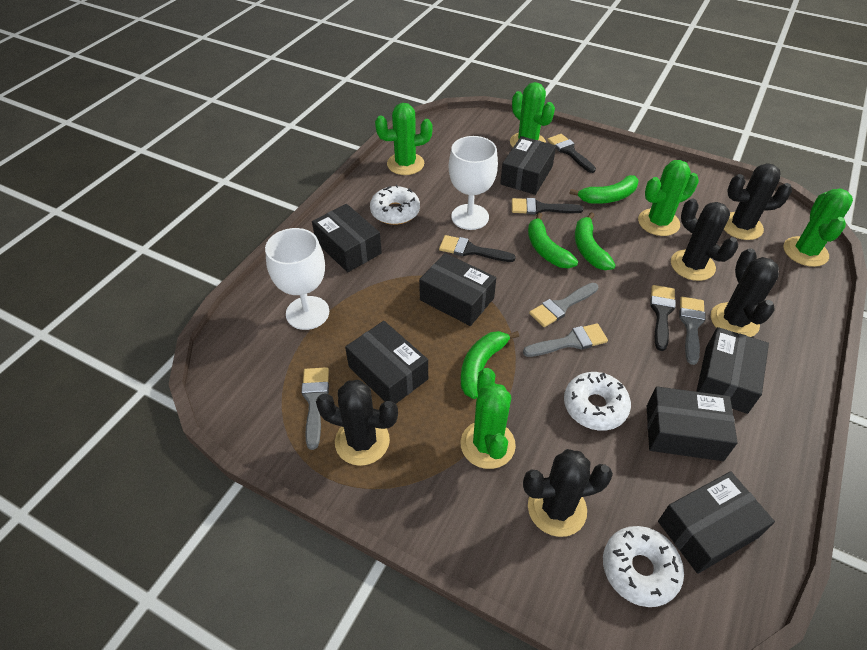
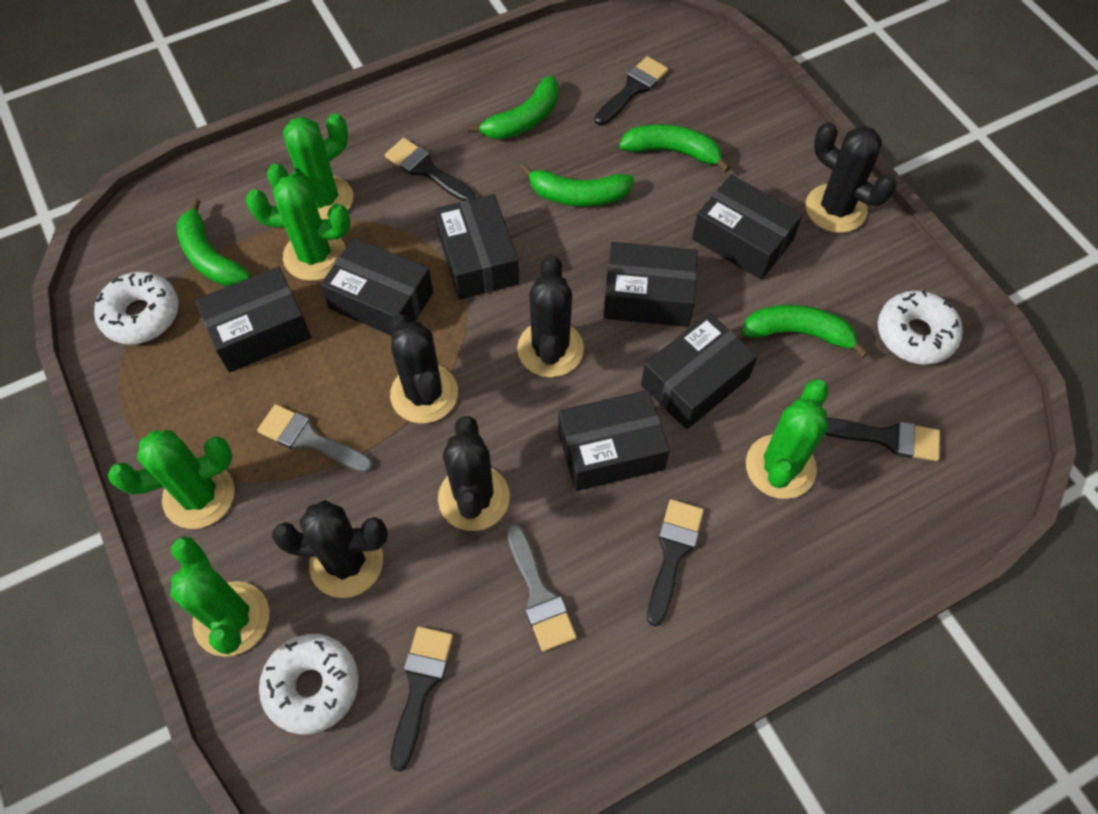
black brush: 4 -> 5
green banana: 4 -> 5
grey brush: 4 -> 2
white goblet: 2 -> 0

